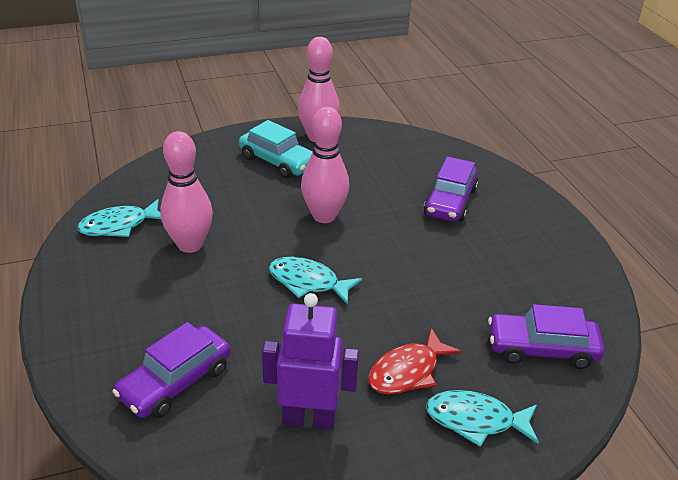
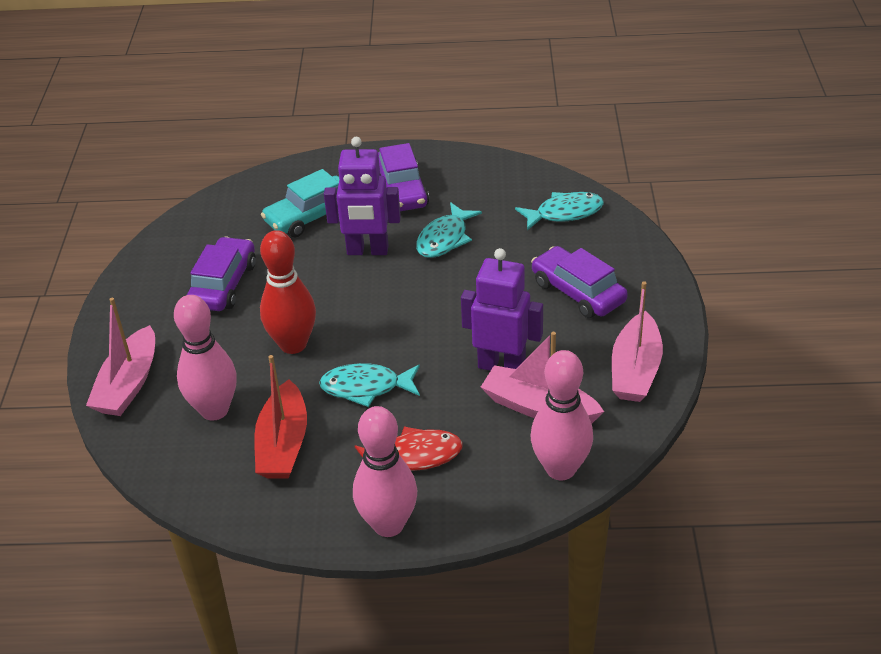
pink boat: 0 -> 3
purple robot: 1 -> 2
red boat: 0 -> 1
red bowling pin: 0 -> 1

